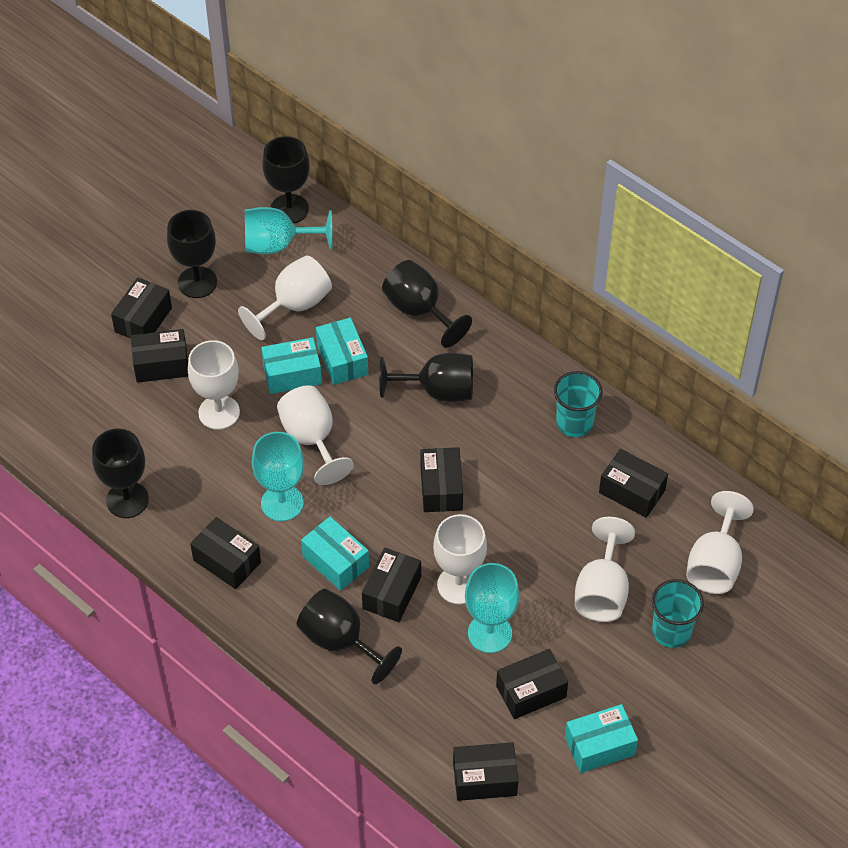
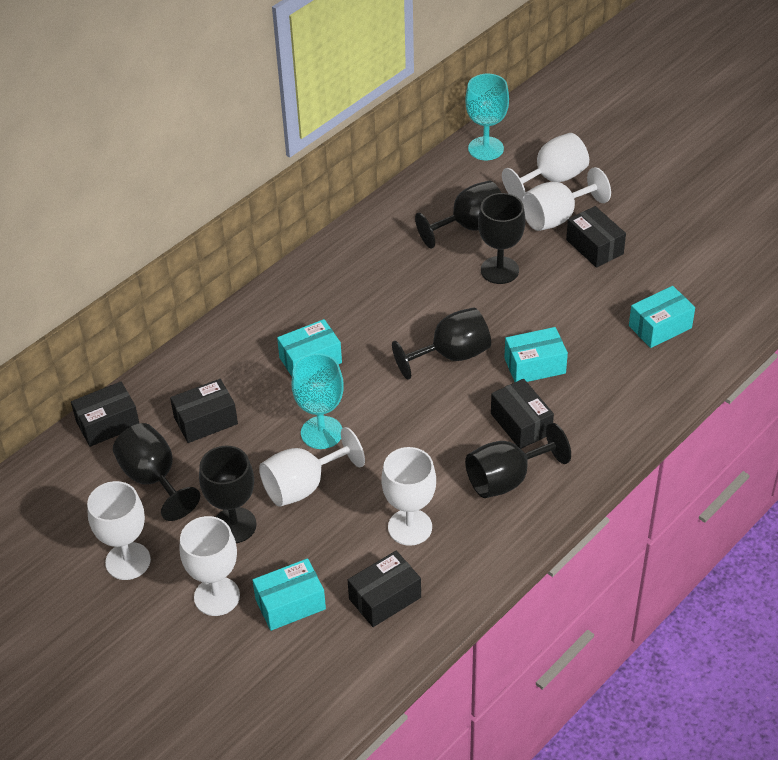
black box: 8 -> 5
turquoise cup: 2 -> 0
turquoise goblet: 3 -> 2

